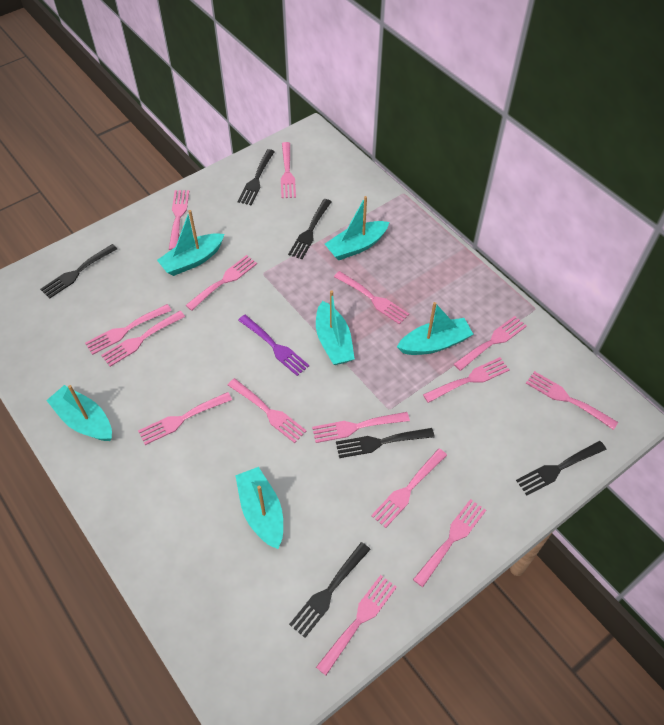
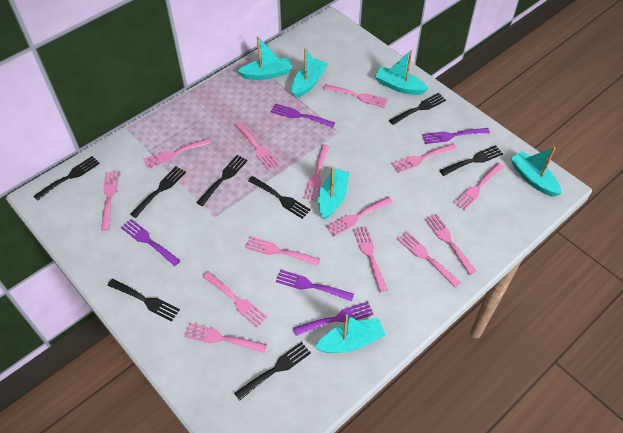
black fork: 6 -> 8
pink fork: 15 -> 14
purple fork: 1 -> 5

